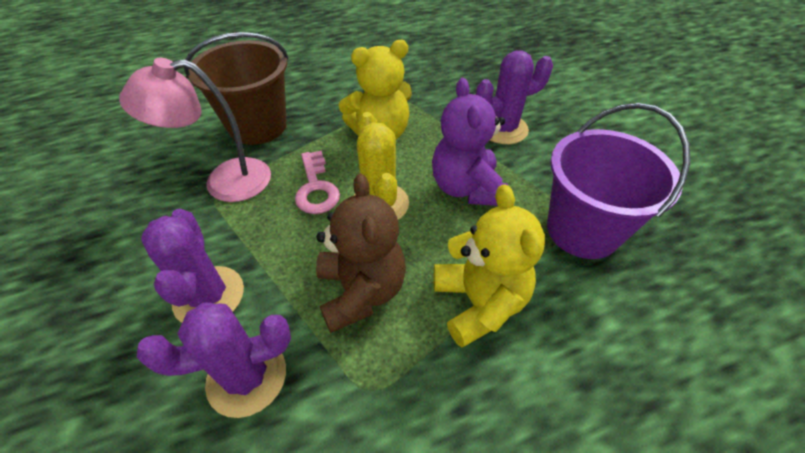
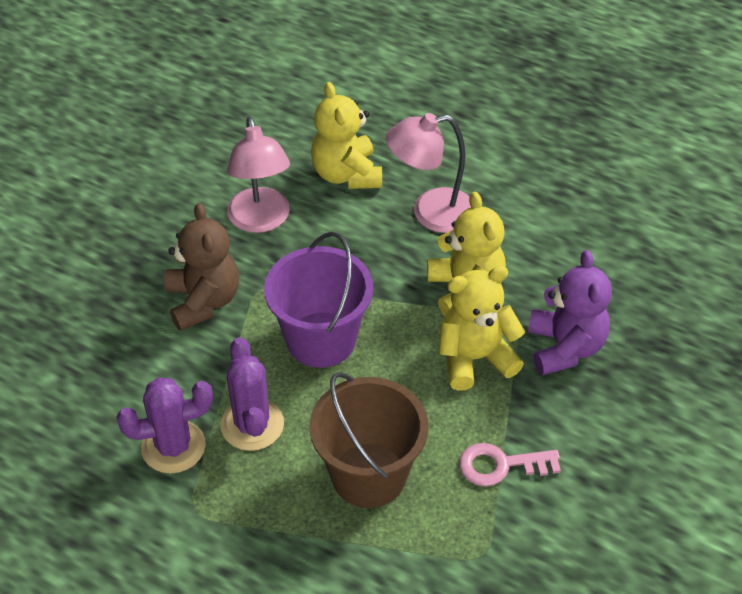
pink lamp: 1 -> 2
purple cactus: 3 -> 2
yellow cactus: 1 -> 0
yellow teddy bear: 2 -> 3

